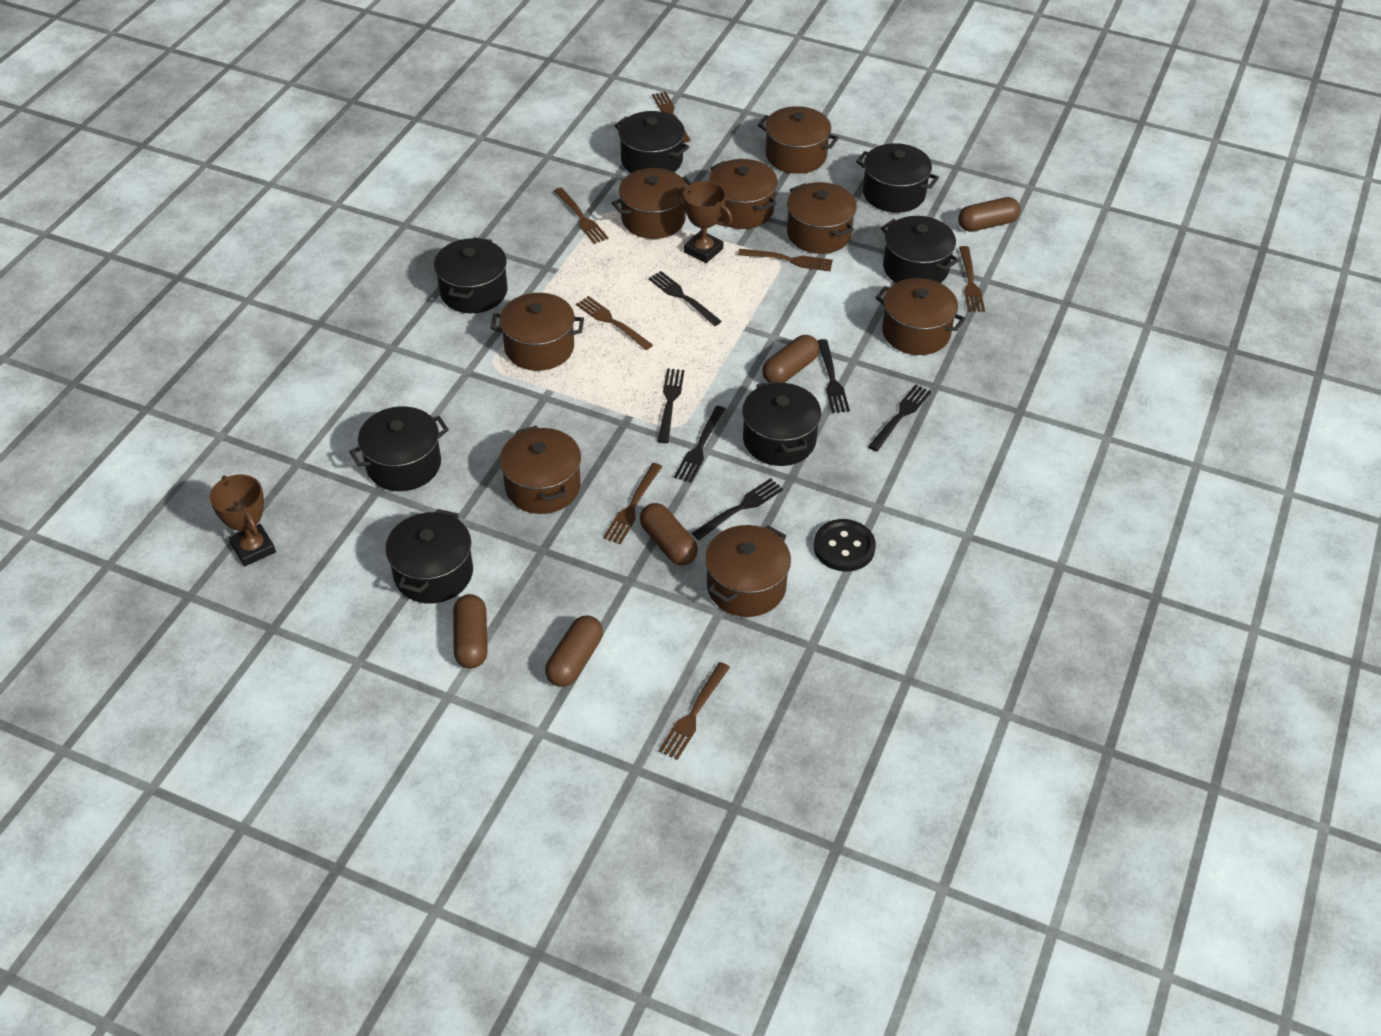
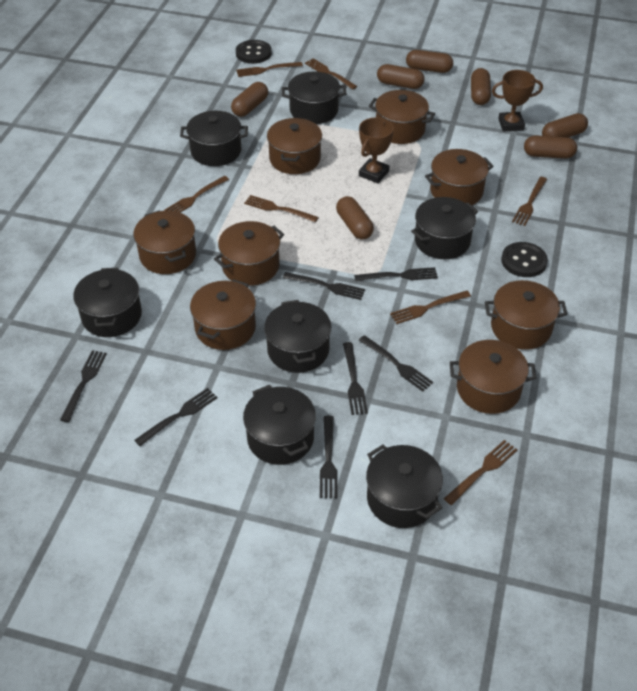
black button: 1 -> 2
black fork: 6 -> 7
brown capsule: 5 -> 7

